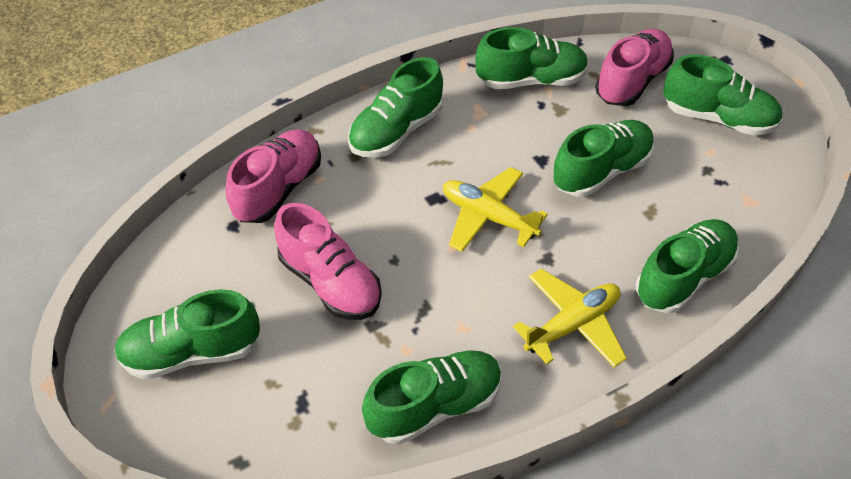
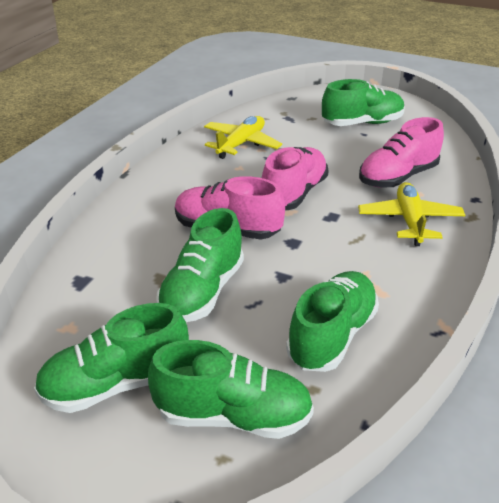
green shoe: 7 -> 5

